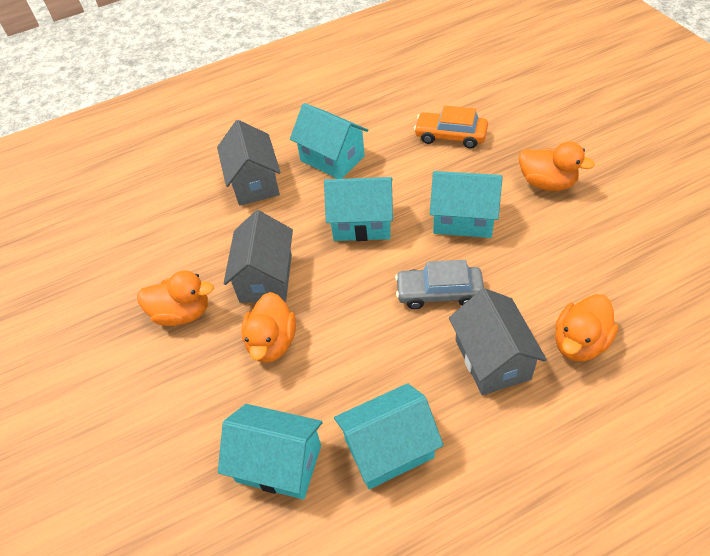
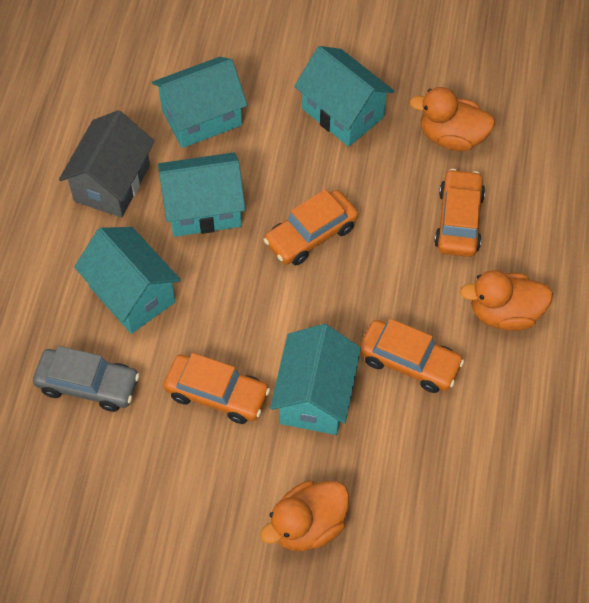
grey house: 3 -> 1
orange car: 1 -> 4
orange duck: 4 -> 3

